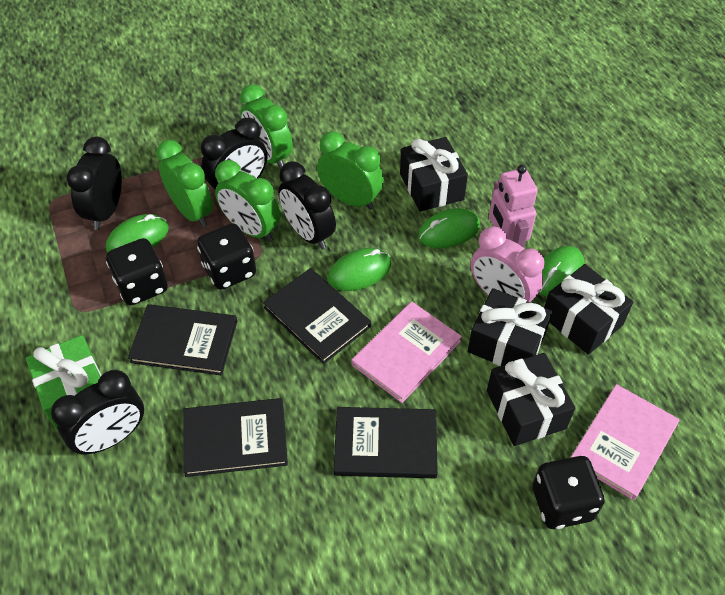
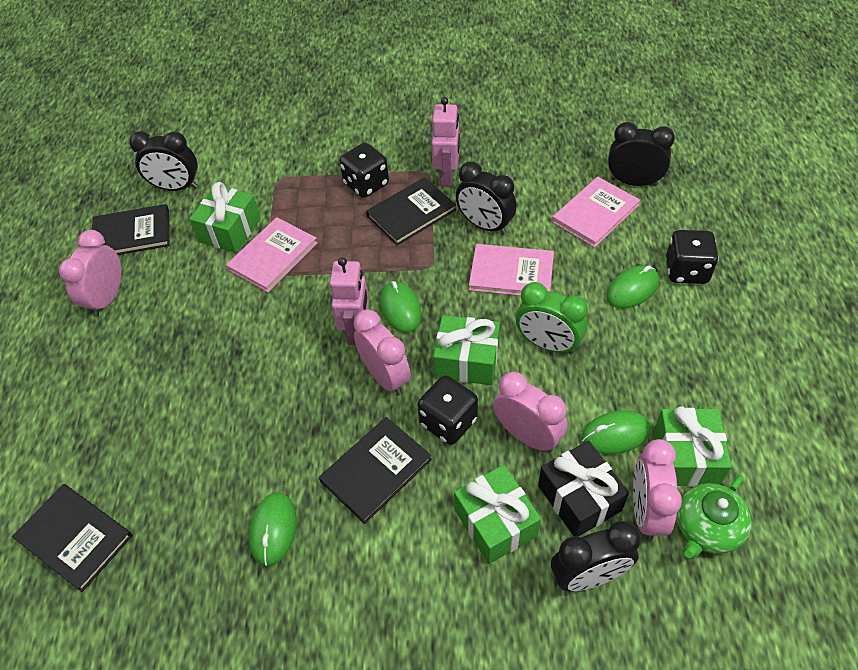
black gift: 4 -> 1
green clock: 4 -> 1
green gift: 1 -> 4
green teapot: 0 -> 1
pink book: 2 -> 3
pink clock: 1 -> 4
pink robot: 1 -> 2

